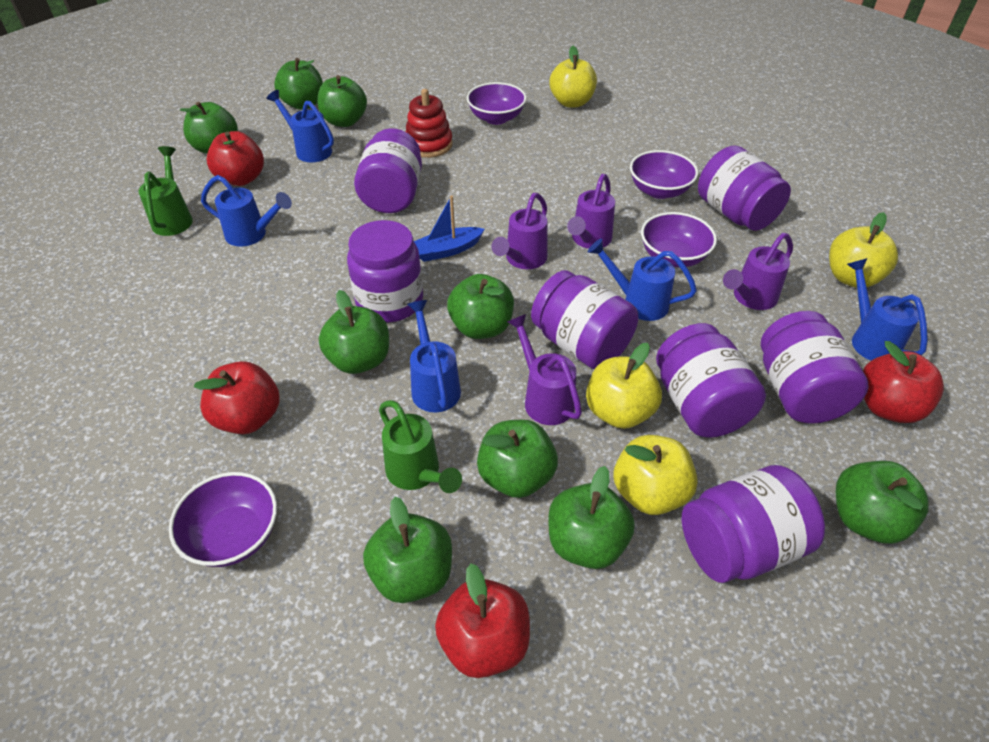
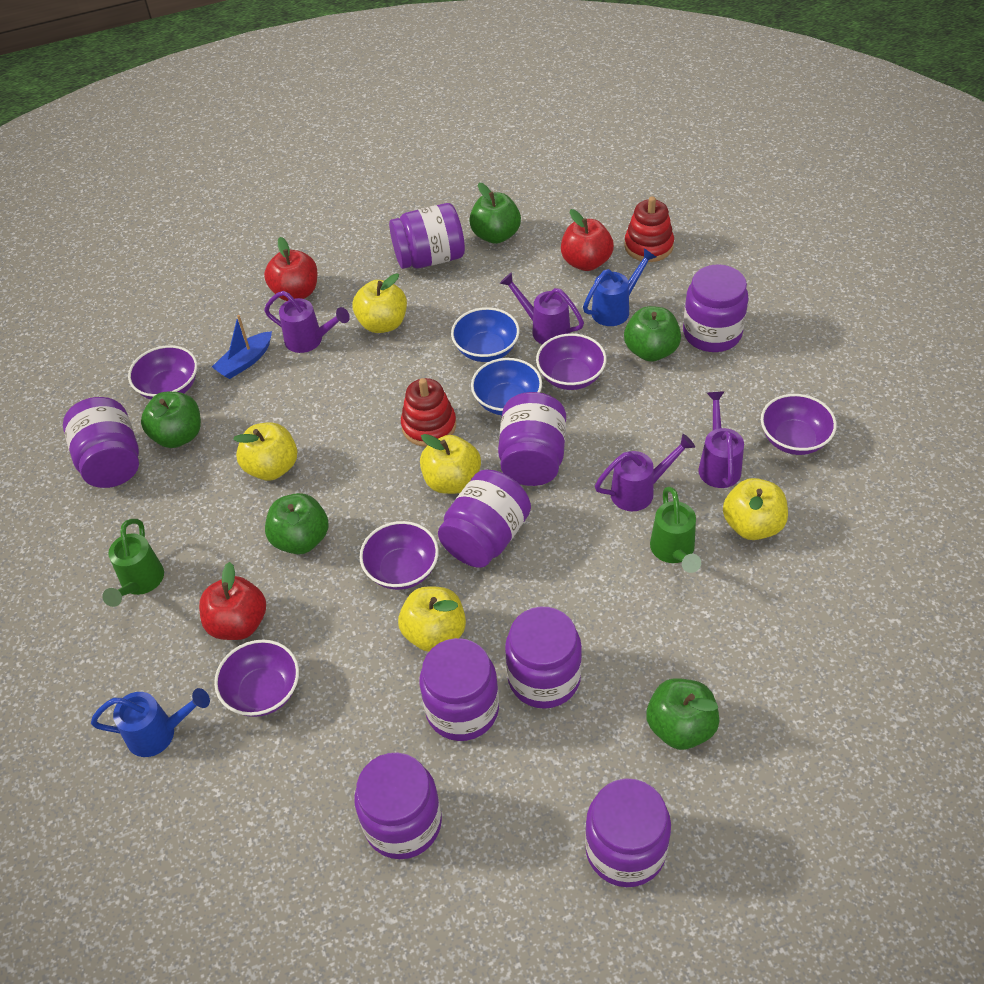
blue bowl: 0 -> 2
blue watering can: 5 -> 2
green apple: 9 -> 5
purple bowl: 4 -> 5
purple jar: 7 -> 9
red apple: 4 -> 3
red stacking toy: 1 -> 2
yellow apple: 4 -> 5

